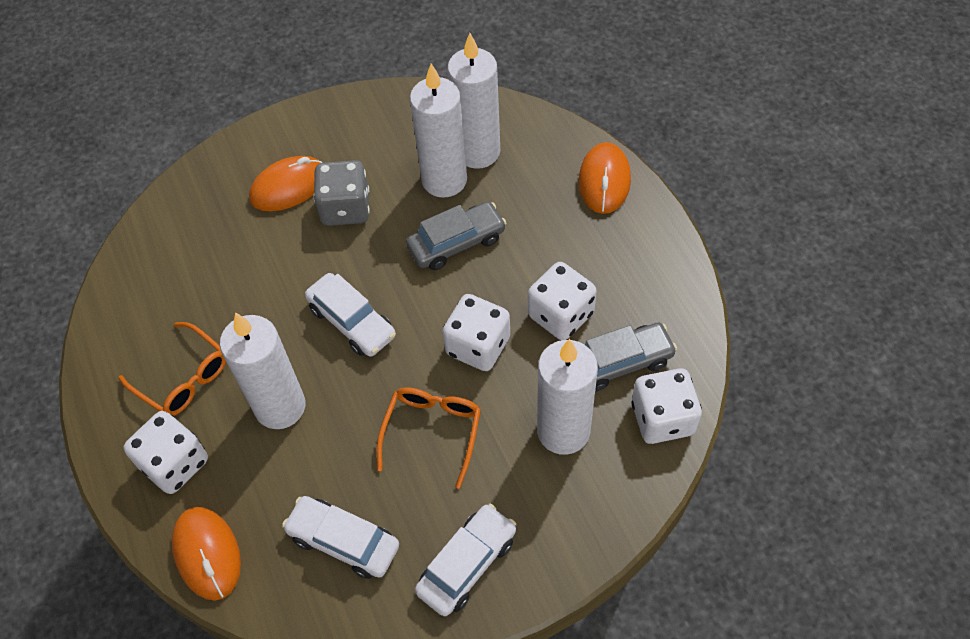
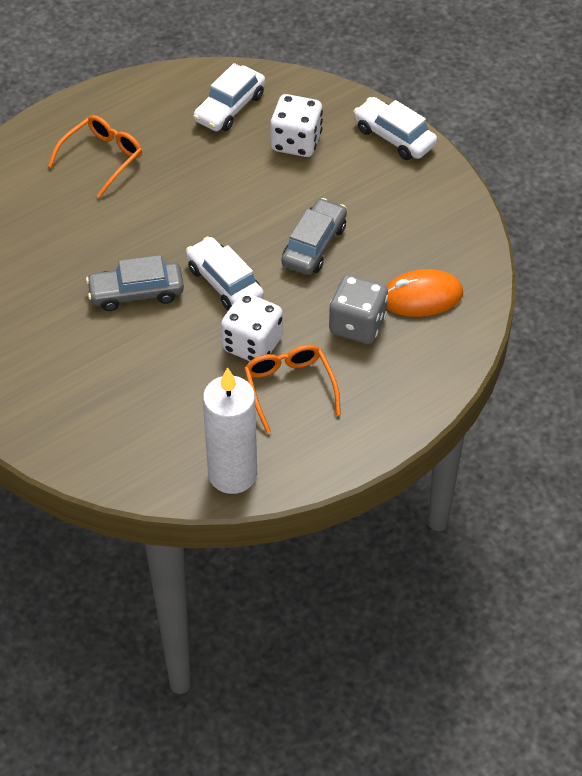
orange mouse: 3 -> 1
white candle: 4 -> 1
white dice: 4 -> 2

